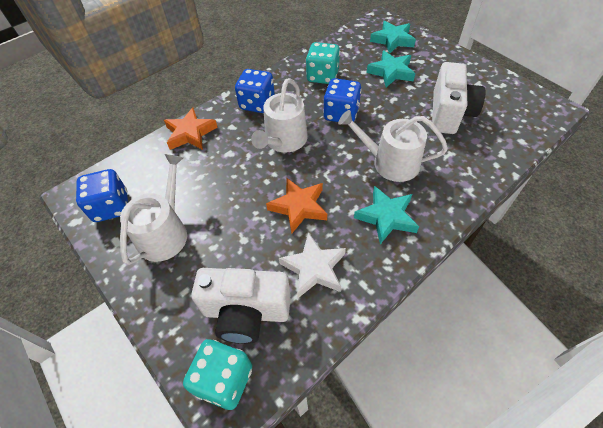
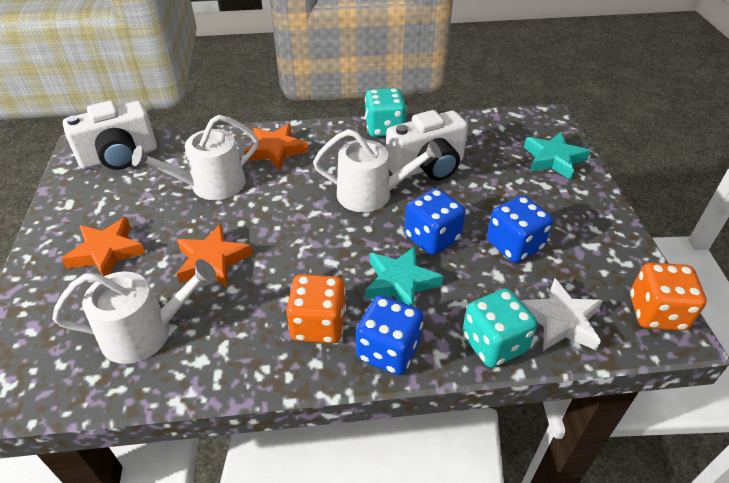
orange dice: 0 -> 2
orange star: 2 -> 3
turquoise star: 3 -> 2

